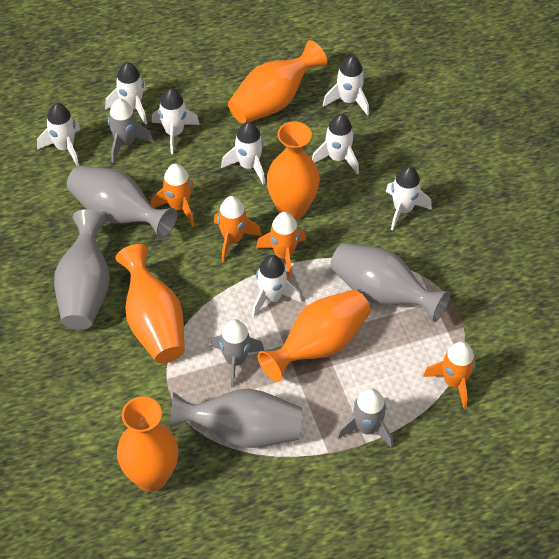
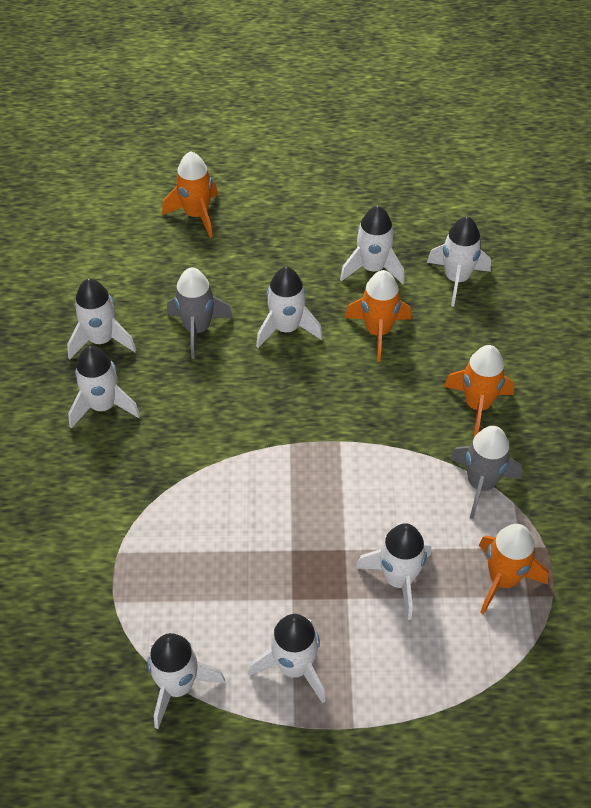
grey rocket: 3 -> 2
grey vase: 4 -> 0
orange vase: 5 -> 0

